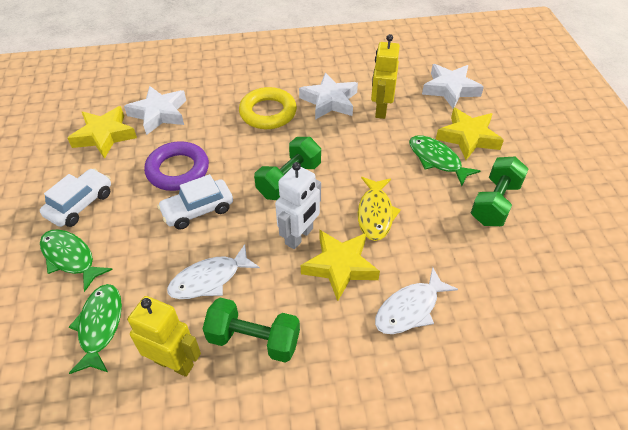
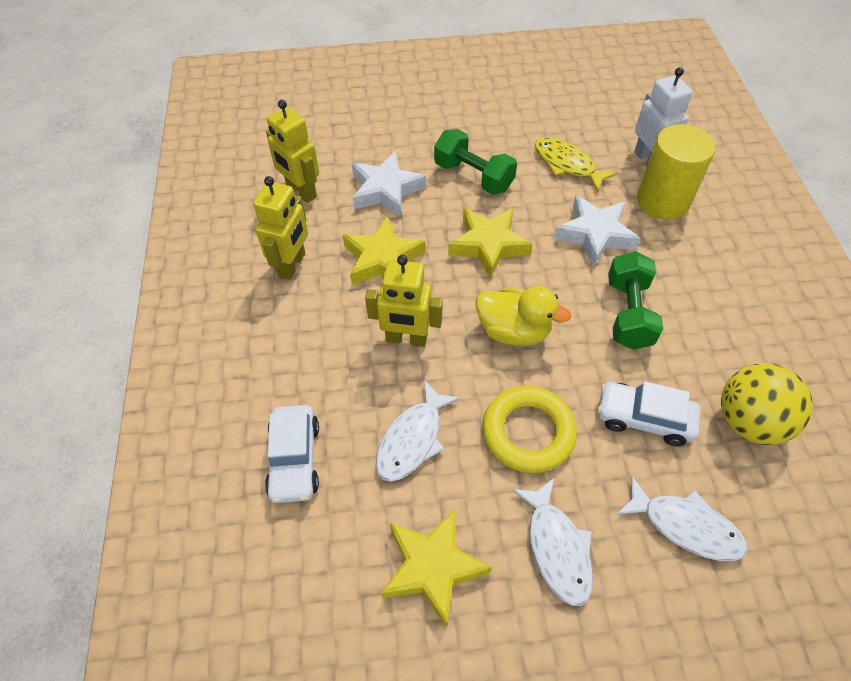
green dumbbell: 3 -> 2
green fish: 3 -> 0
purple ring: 1 -> 0
white fish: 2 -> 3
white star: 3 -> 2
yellow ball: 0 -> 1
yellow cylinder: 0 -> 1
yellow duck: 0 -> 1
yellow robot: 2 -> 3

